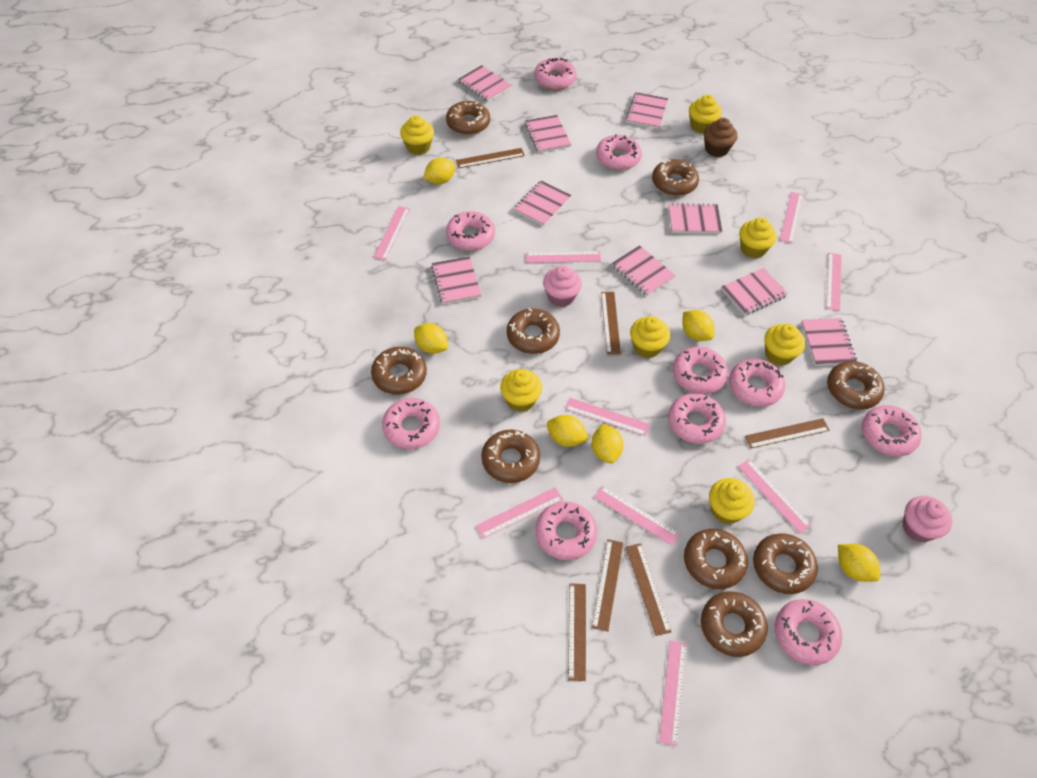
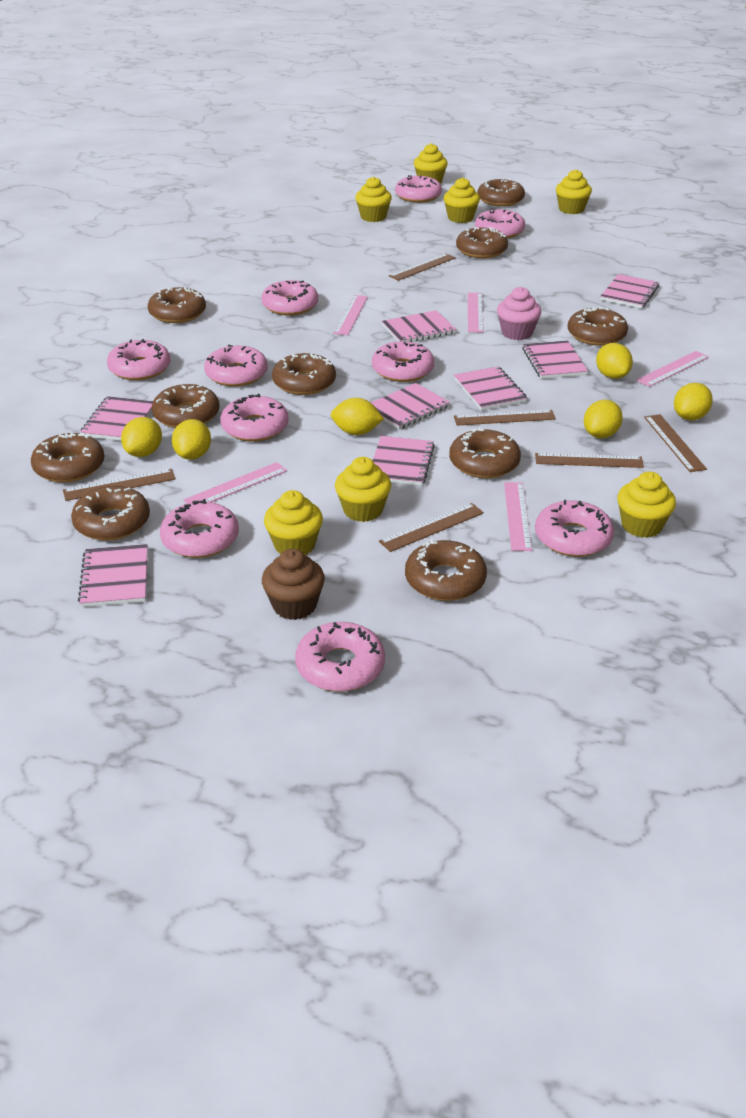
brown donut: 9 -> 10
pink cupcake: 2 -> 1
pink notebook: 9 -> 8
pink ruler: 9 -> 5

